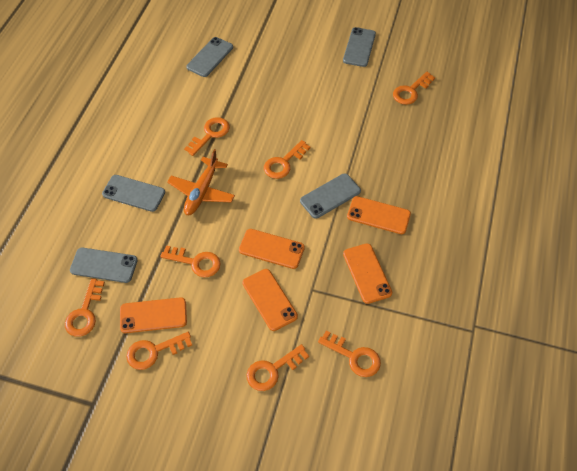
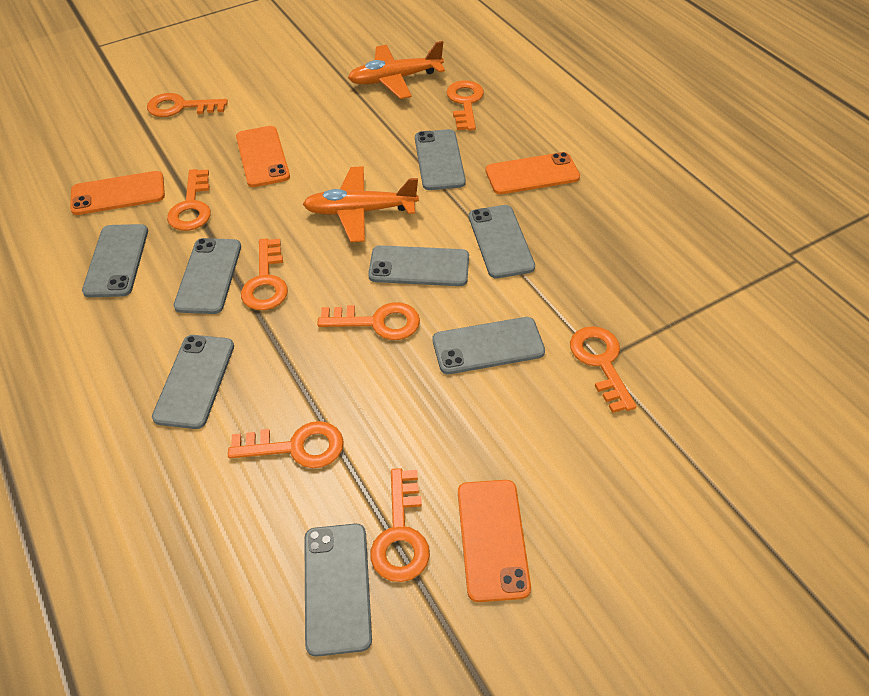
grey phone: 5 -> 8
orange phone: 5 -> 4
orange plane: 1 -> 2

